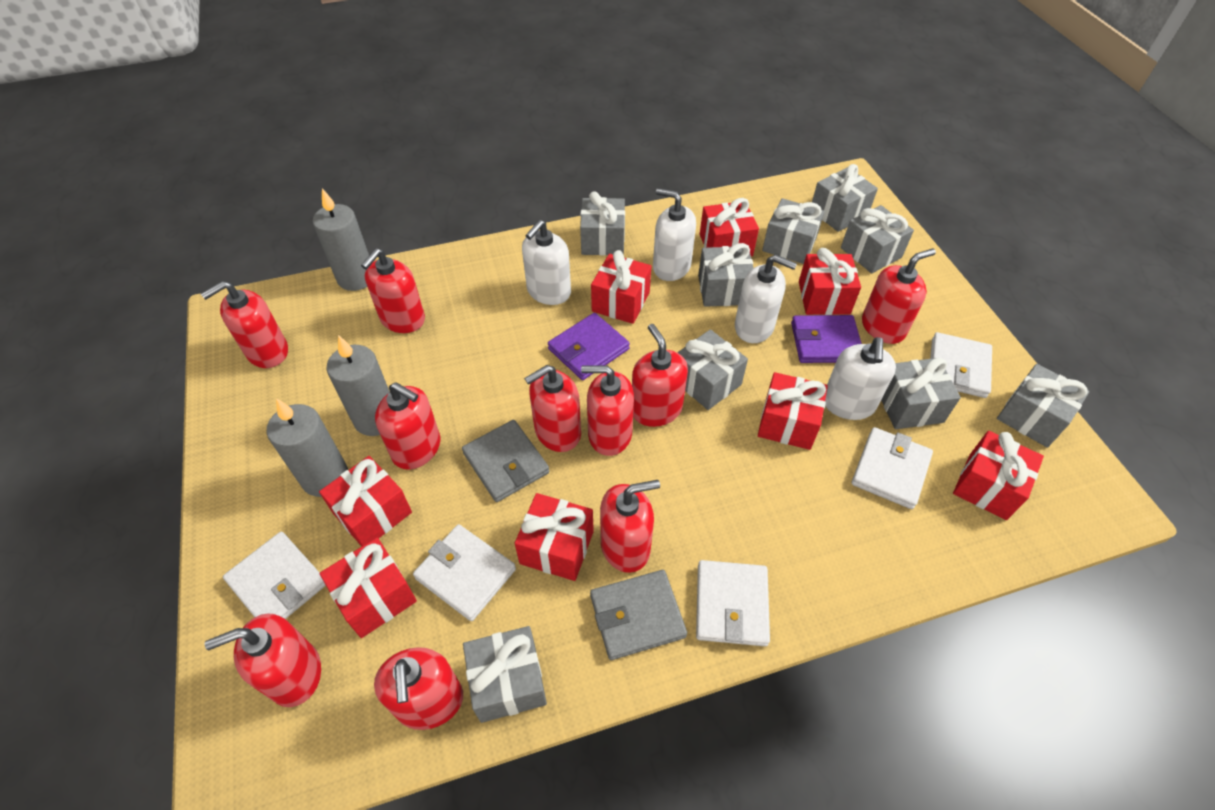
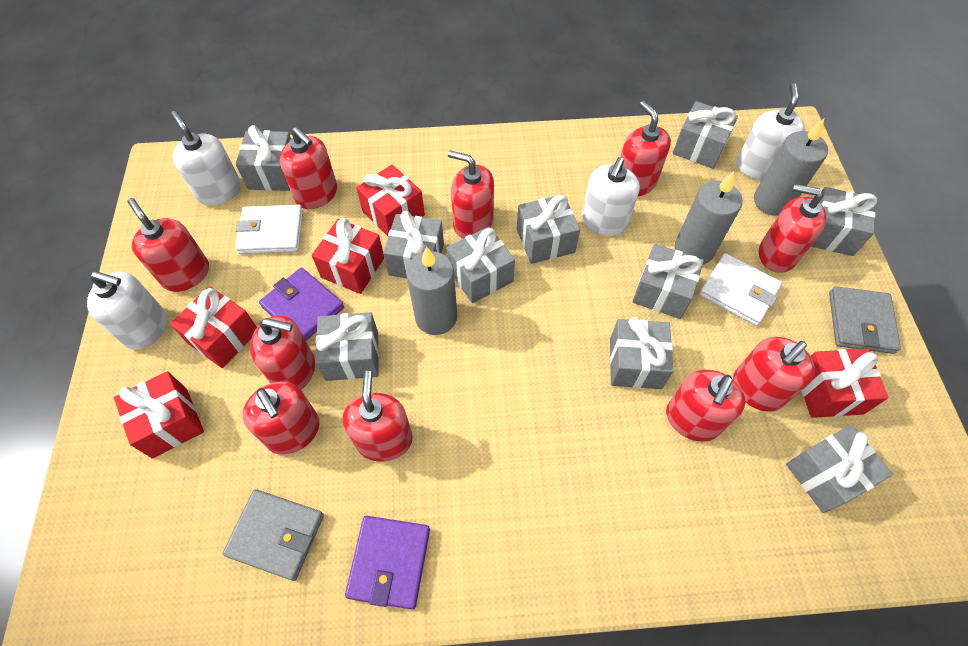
grey gift: 9 -> 10
red gift: 8 -> 5
white wallet: 5 -> 2

